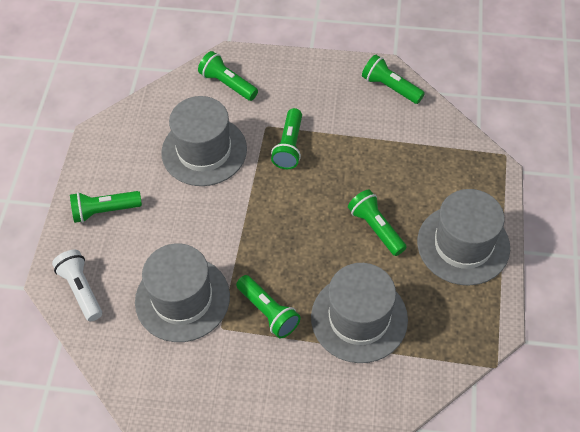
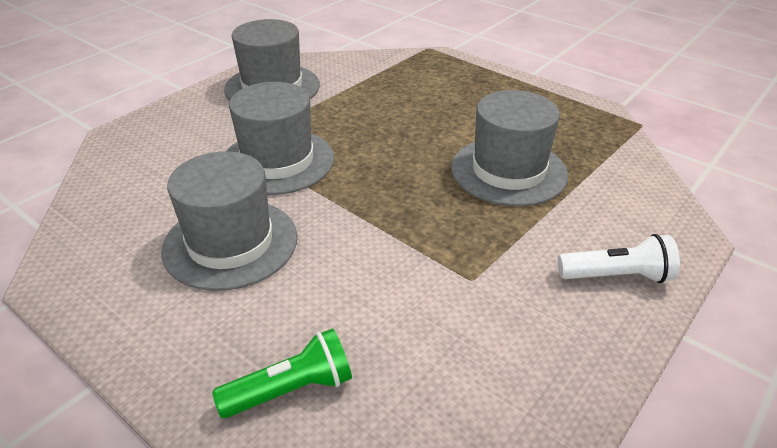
green flashlight: 6 -> 1

